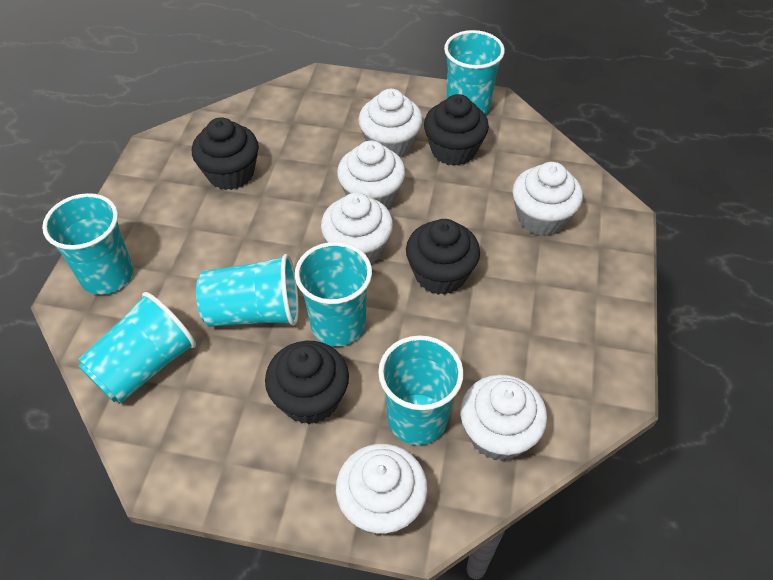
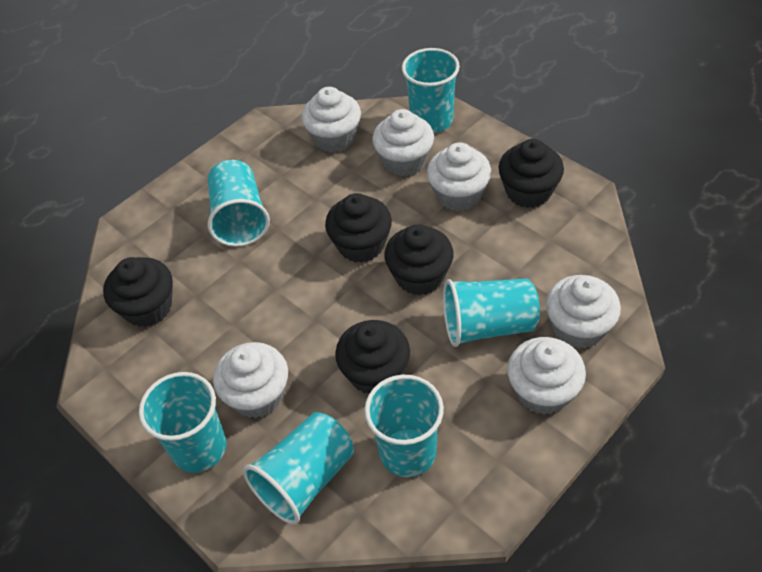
black cupcake: 4 -> 5

